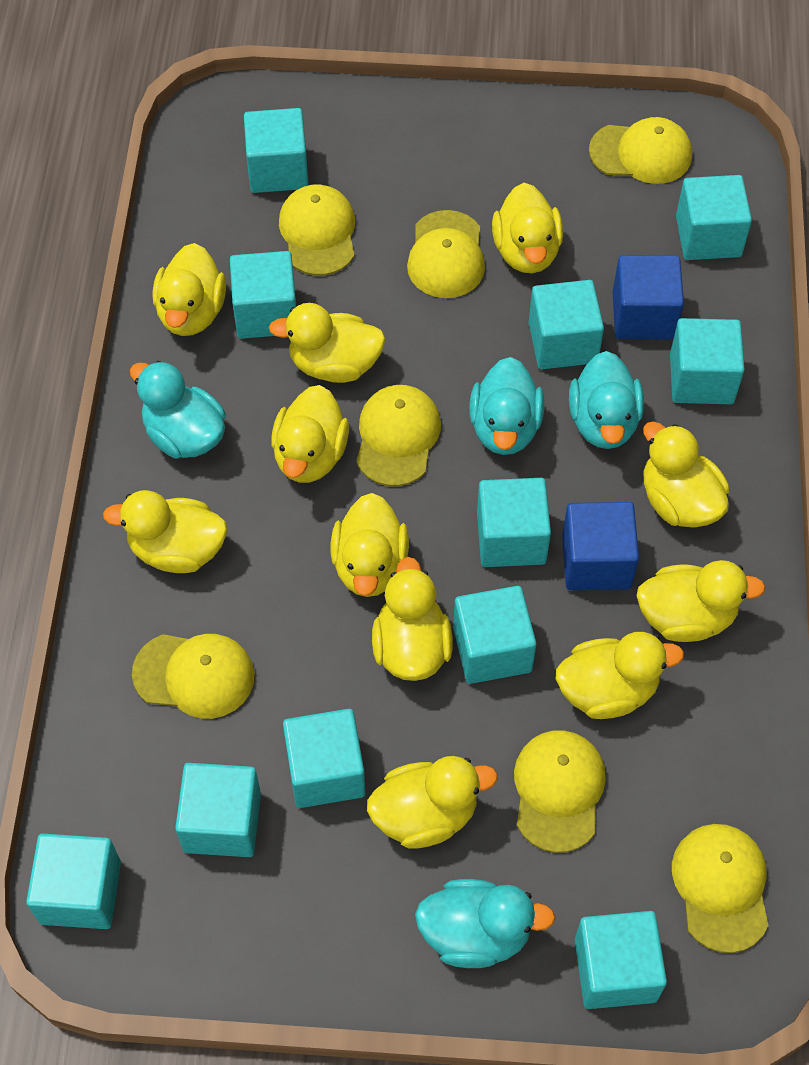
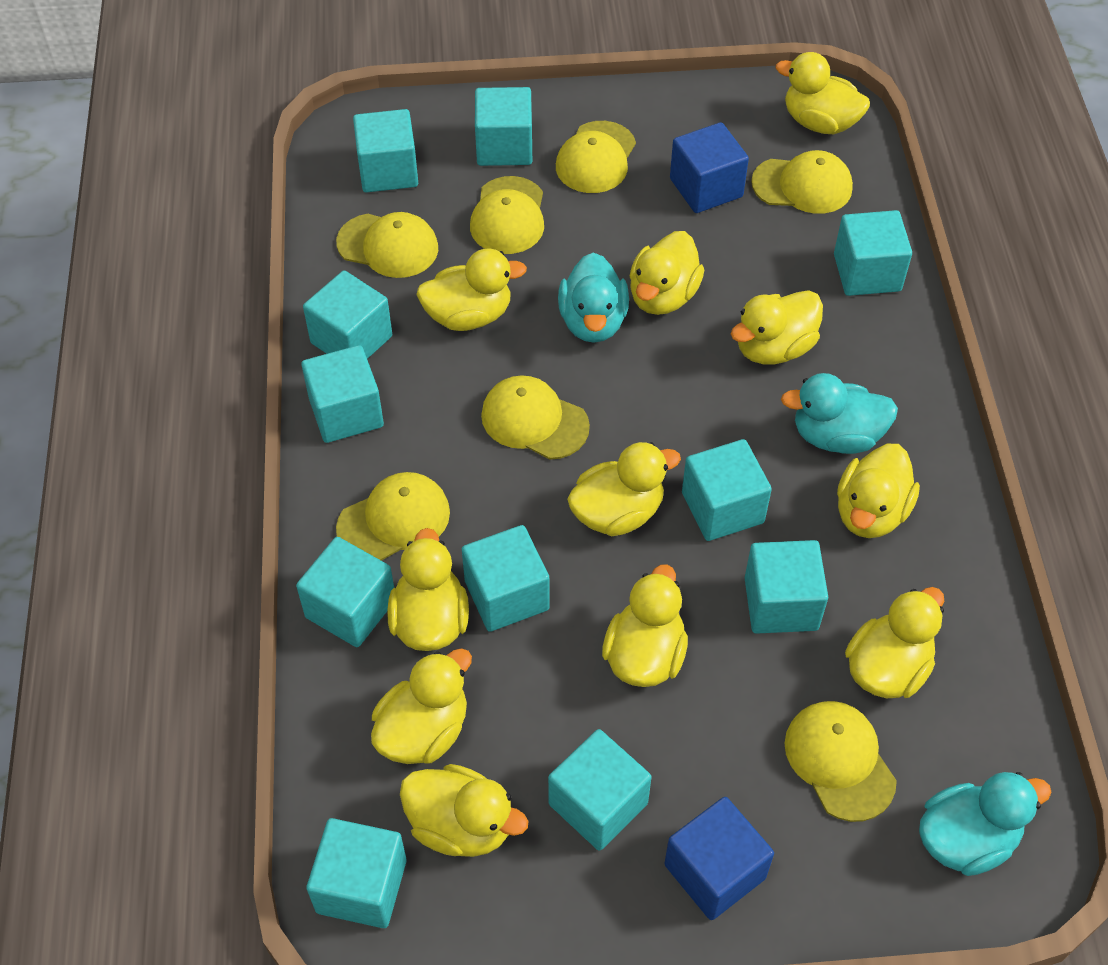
turquoise duck: 4 -> 3

